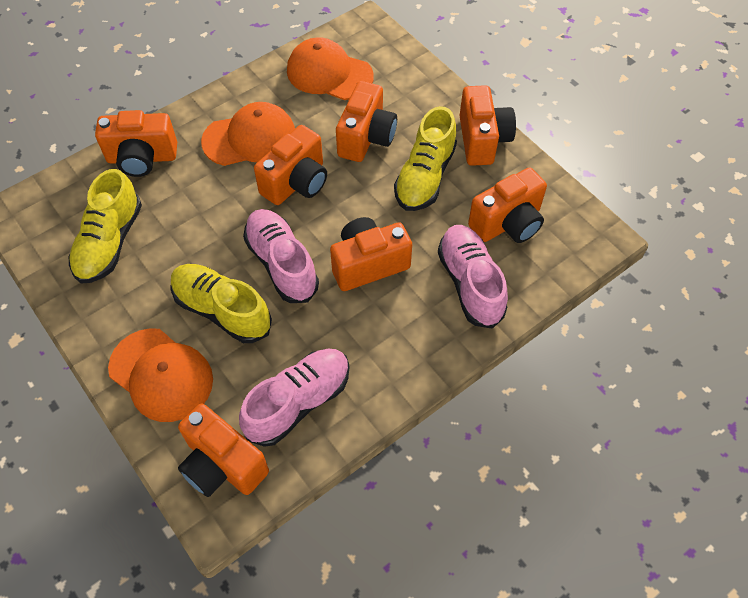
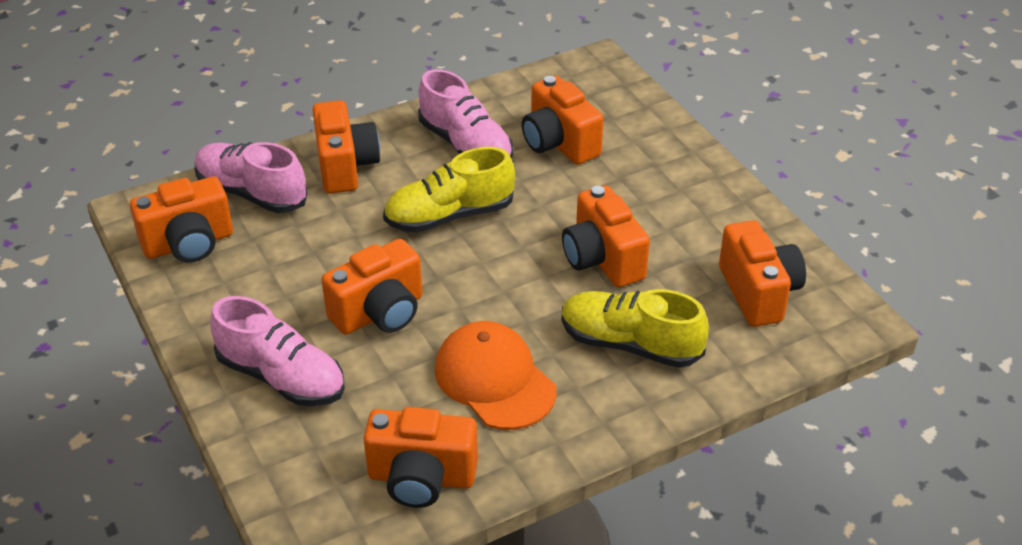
orange cap: 3 -> 1
yellow shoe: 3 -> 2

